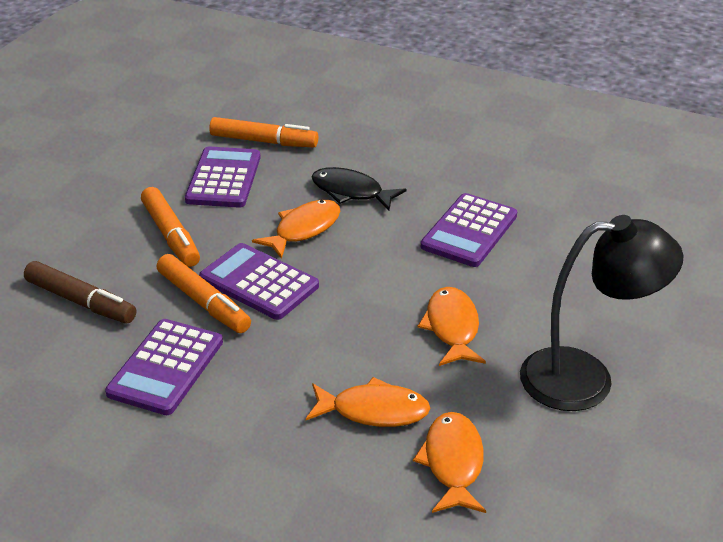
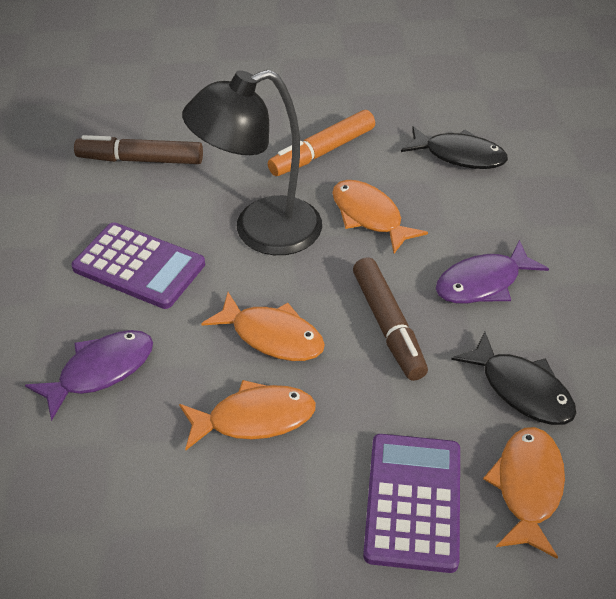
black fish: 1 -> 2
brown marker: 1 -> 2
orange marker: 3 -> 1
purple calculator: 4 -> 2
purple fish: 0 -> 2

